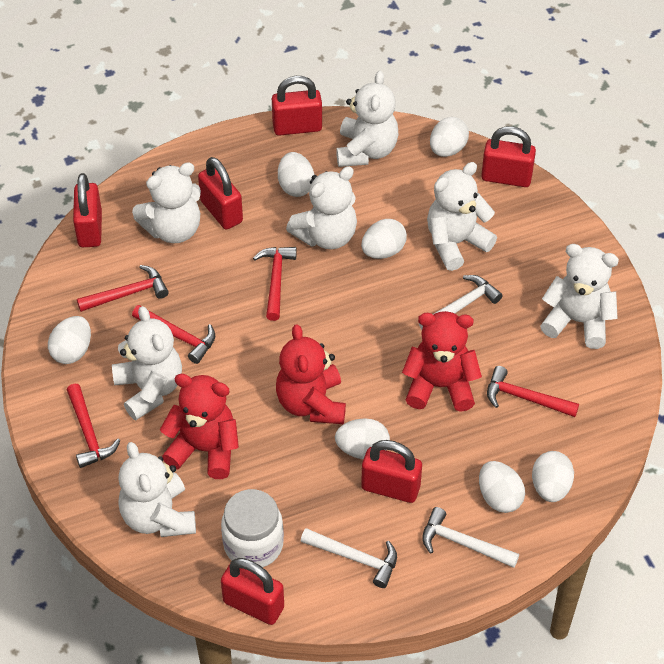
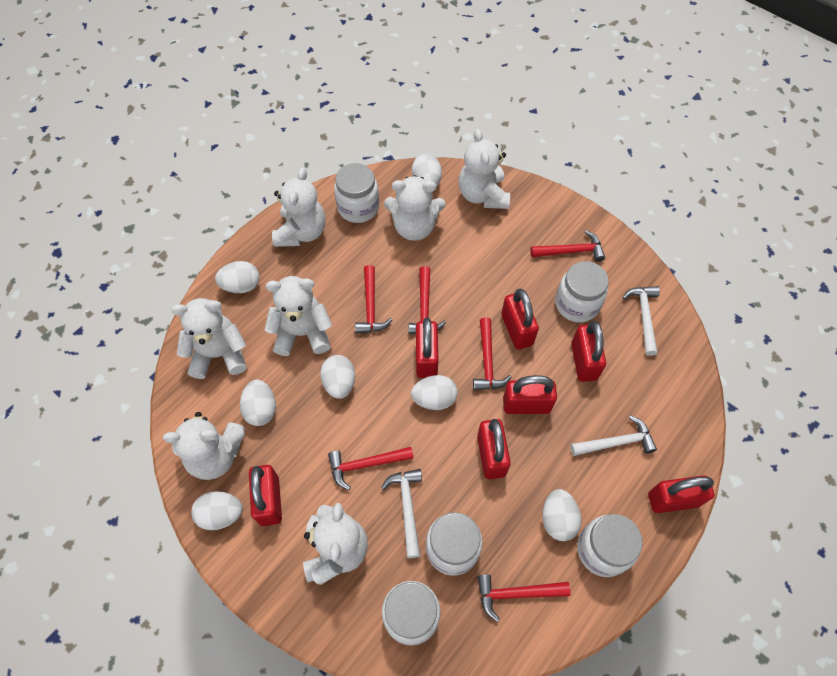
red hammer: 5 -> 6
red padlock: 6 -> 7
red teddy bear: 3 -> 0
white jar: 1 -> 5

